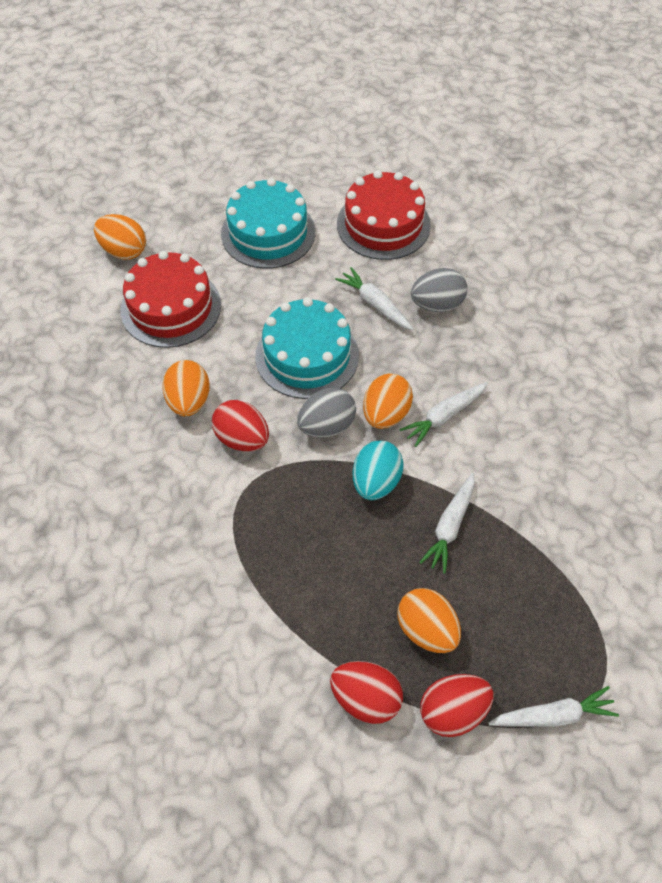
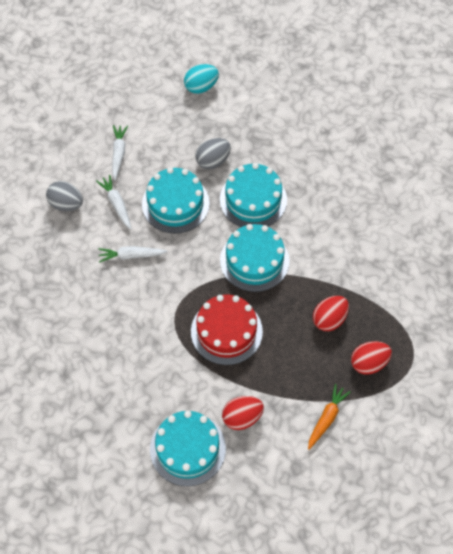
orange carrot: 0 -> 1
orange egg: 4 -> 0
red cake: 2 -> 1
turquoise cake: 2 -> 4
white carrot: 4 -> 3

